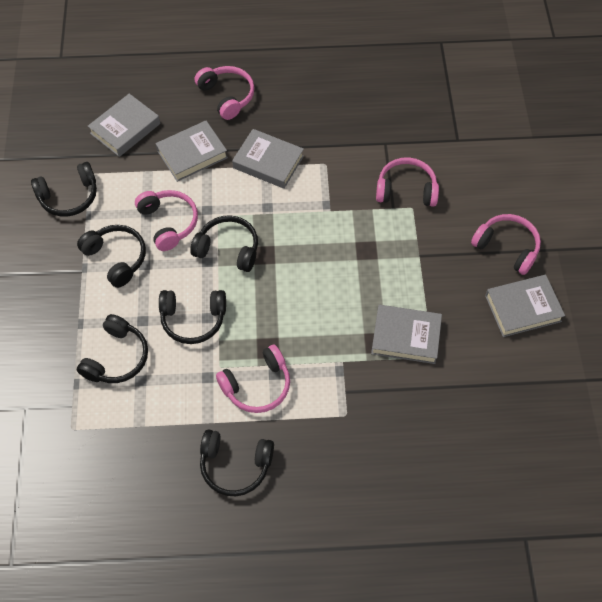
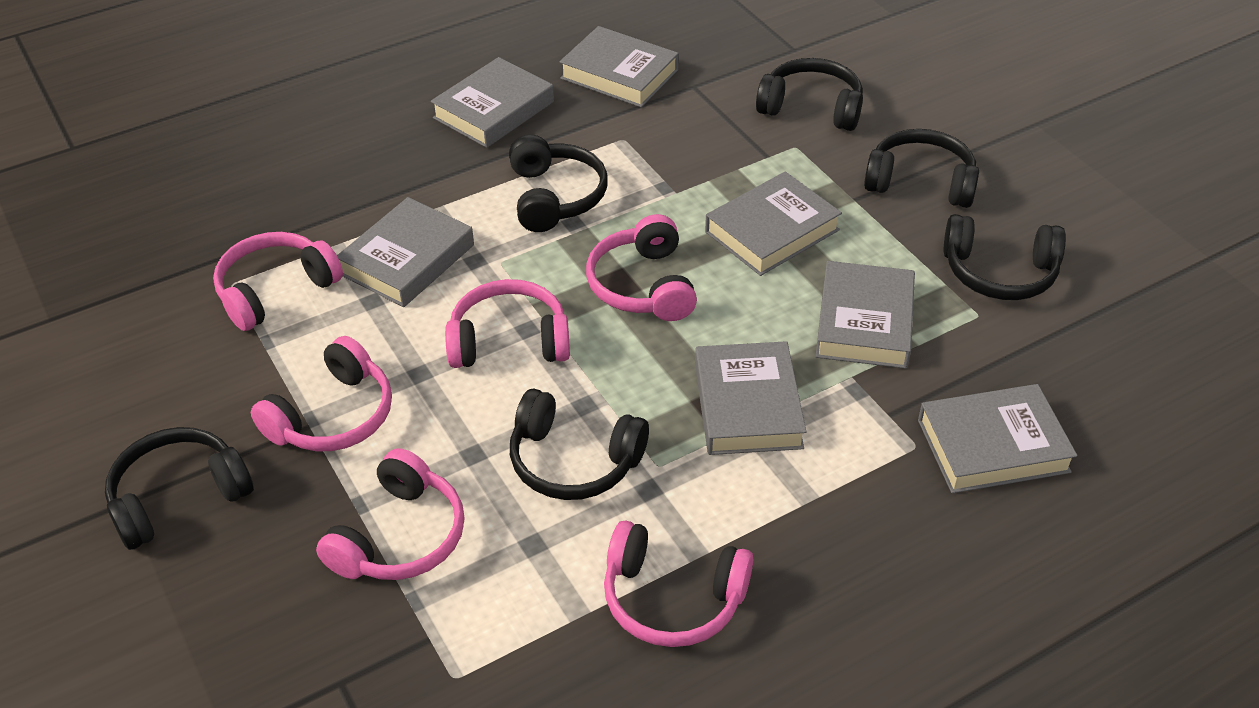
grey book: 5 -> 7
pink headphones: 5 -> 6

